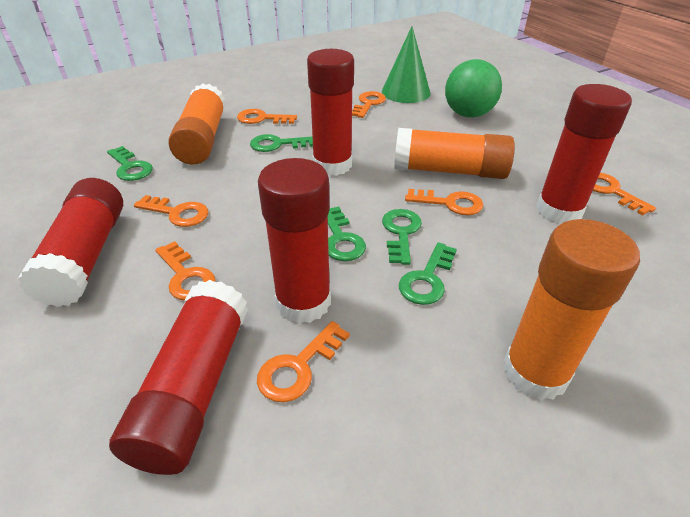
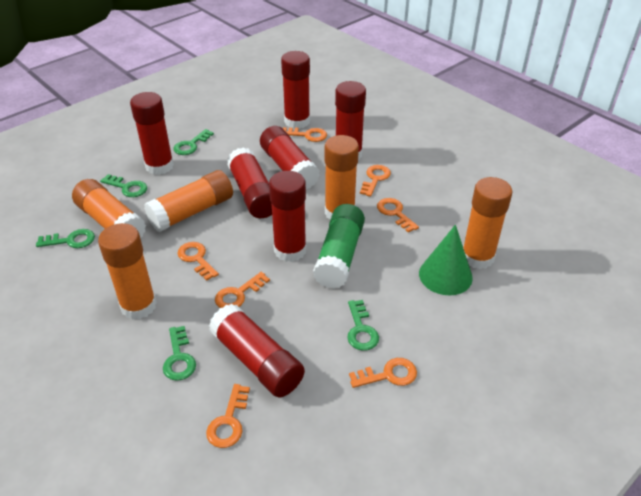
green ball: 1 -> 0
green glue stick: 0 -> 1
orange glue stick: 3 -> 5
red glue stick: 5 -> 7

